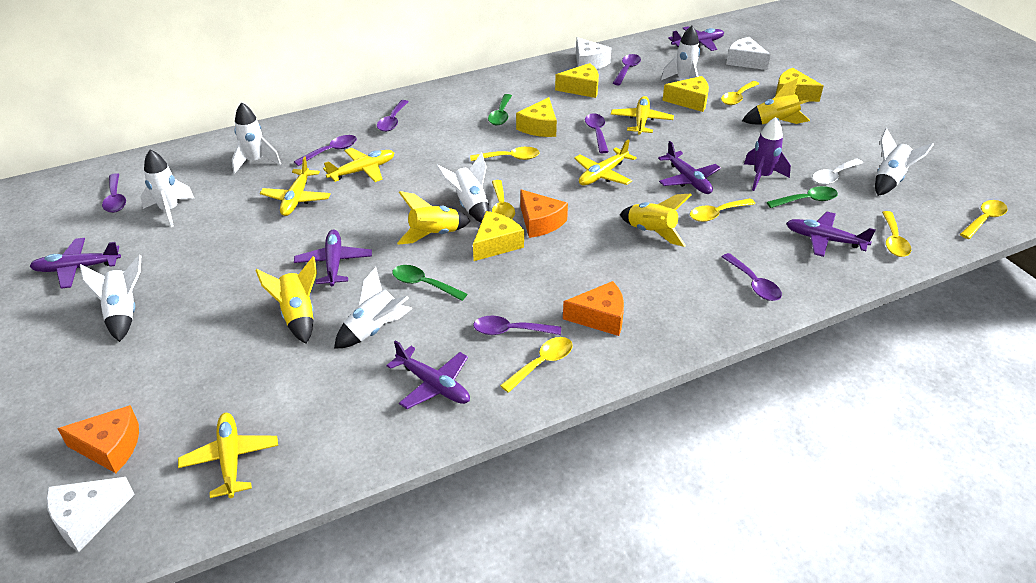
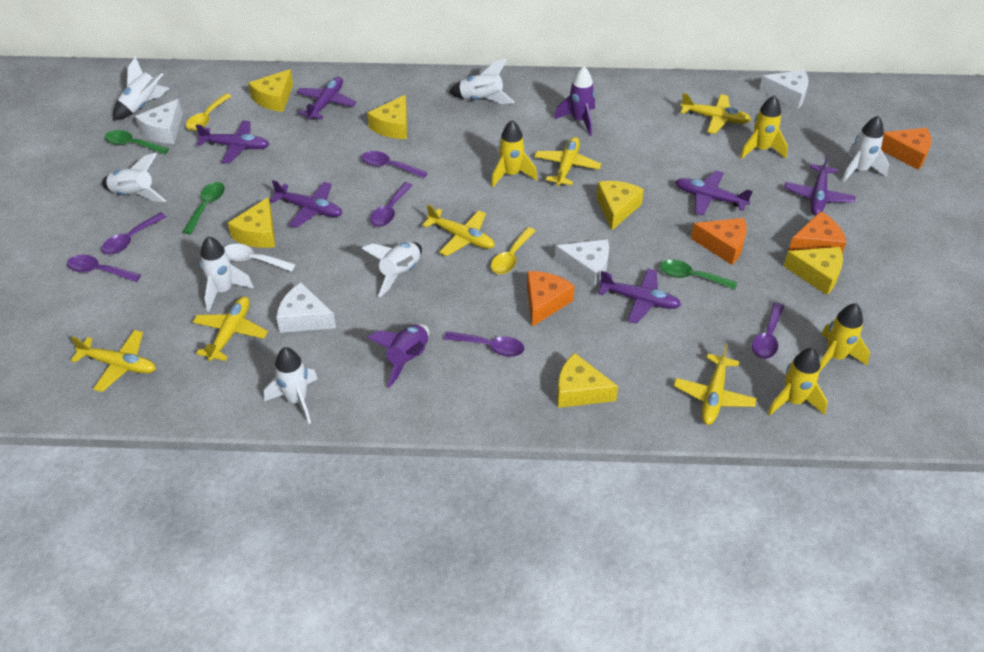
orange cheese: 3 -> 4
purple rocket: 1 -> 2
purple spoon: 7 -> 6
white cheese: 3 -> 4
yellow cheese: 5 -> 6
yellow plane: 5 -> 6
yellow spoon: 7 -> 2

